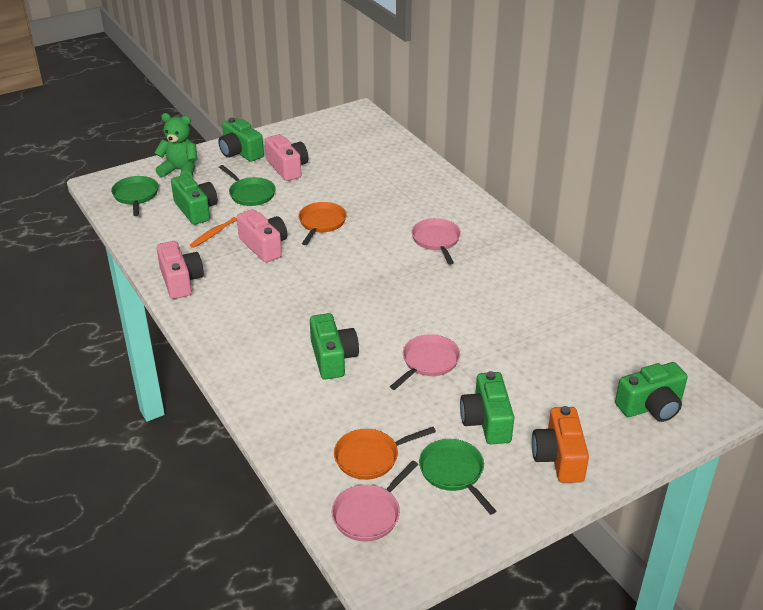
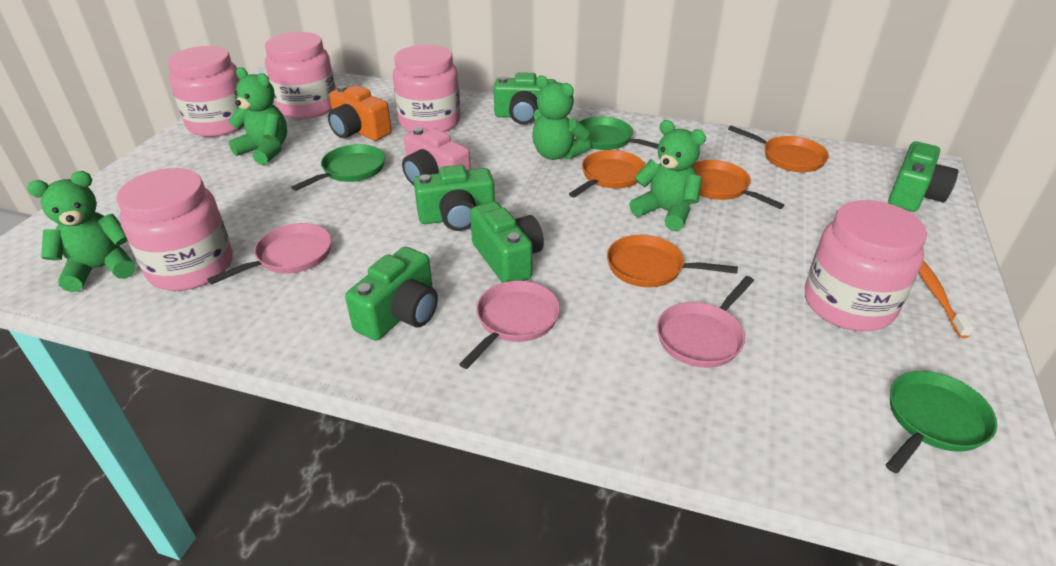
green teddy bear: 1 -> 4
orange pan: 2 -> 4
pink camera: 3 -> 1
pink jar: 0 -> 5

